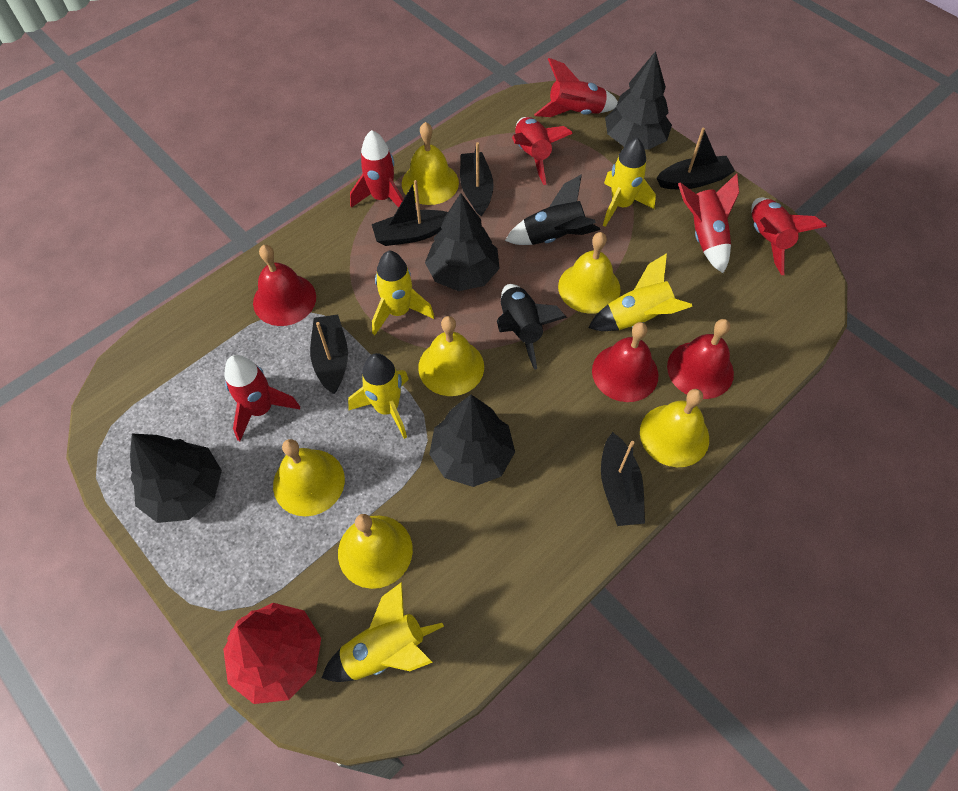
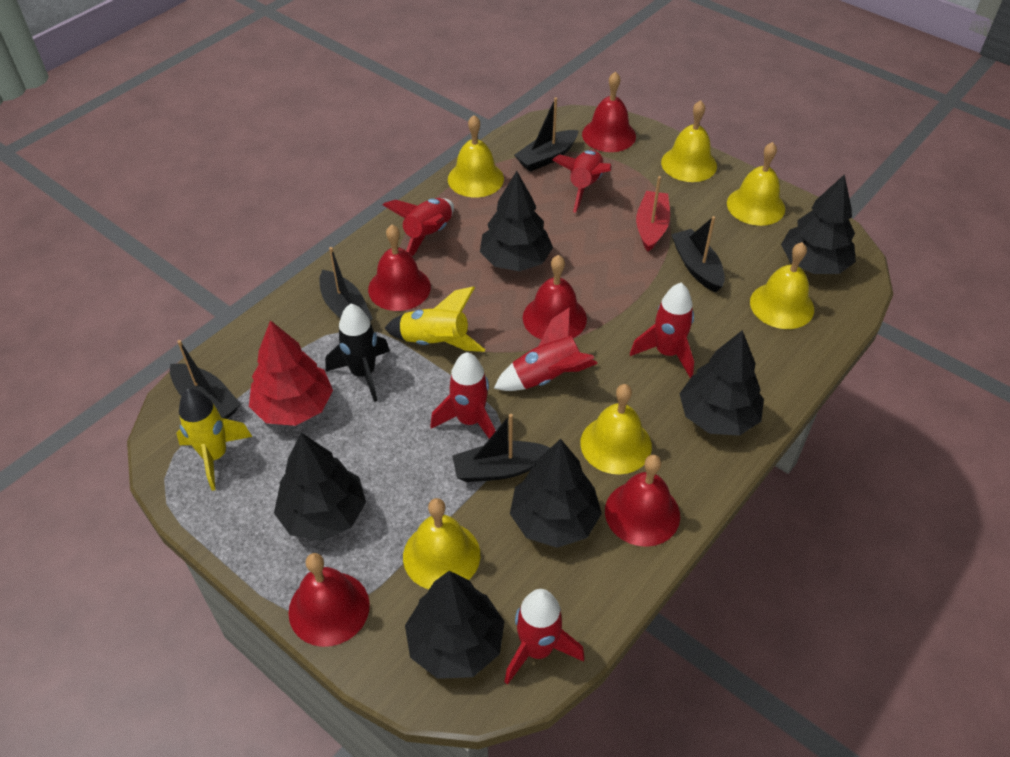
black rocket: 2 -> 1
black tree: 4 -> 6
red bell: 3 -> 5
red boat: 0 -> 1
yellow rocket: 5 -> 2

